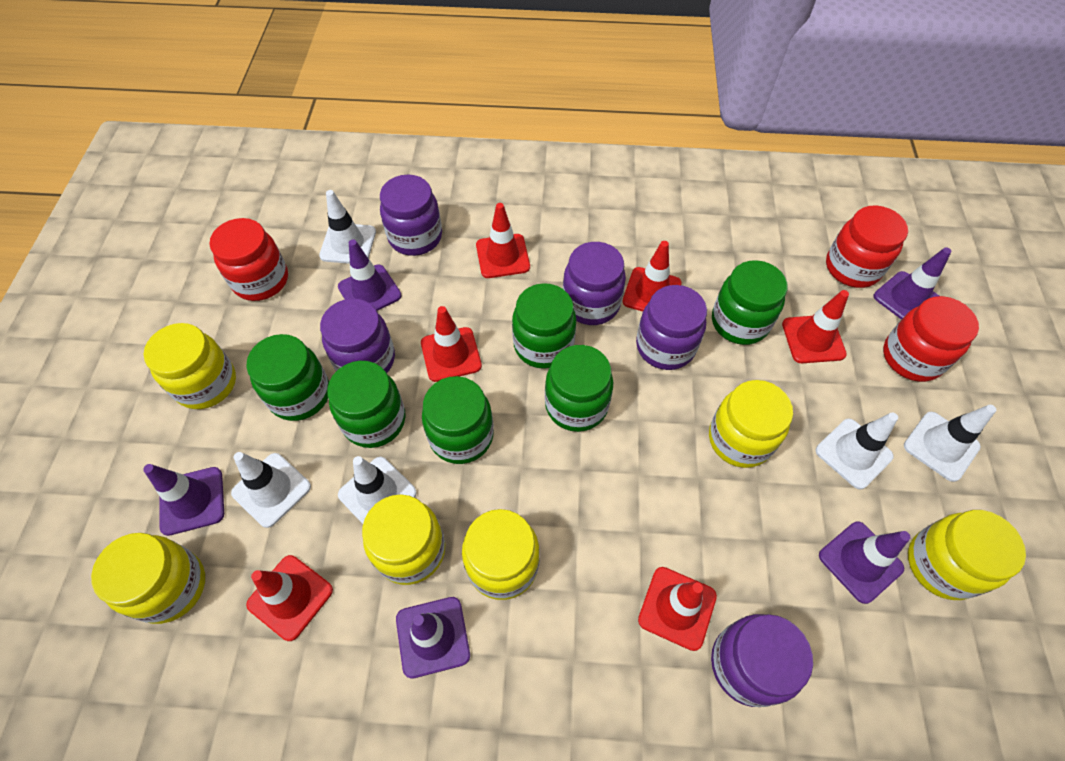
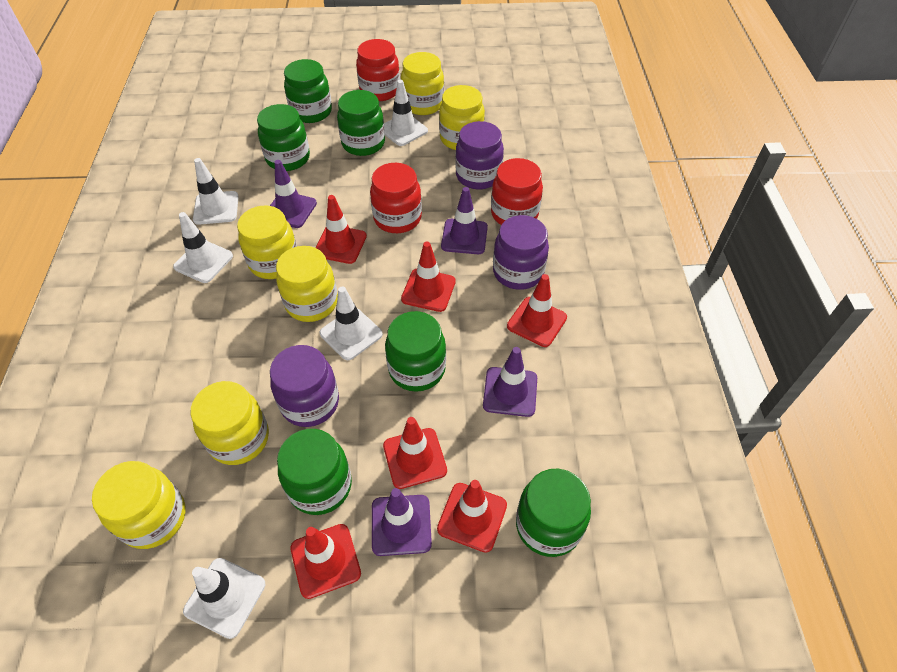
purple jar: 5 -> 3
purple traffic cone: 5 -> 4

